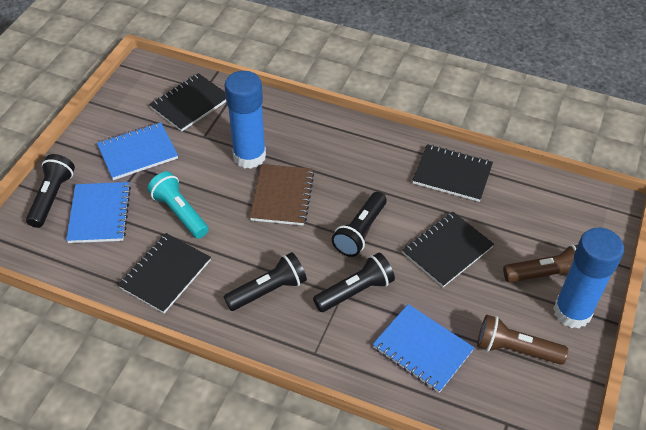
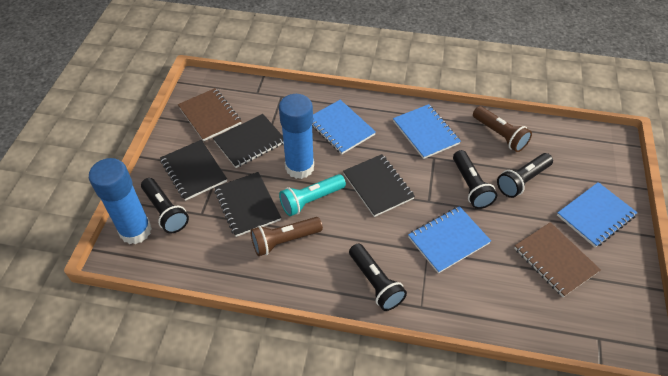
blue notebook: 3 -> 4
brown notebook: 1 -> 2

